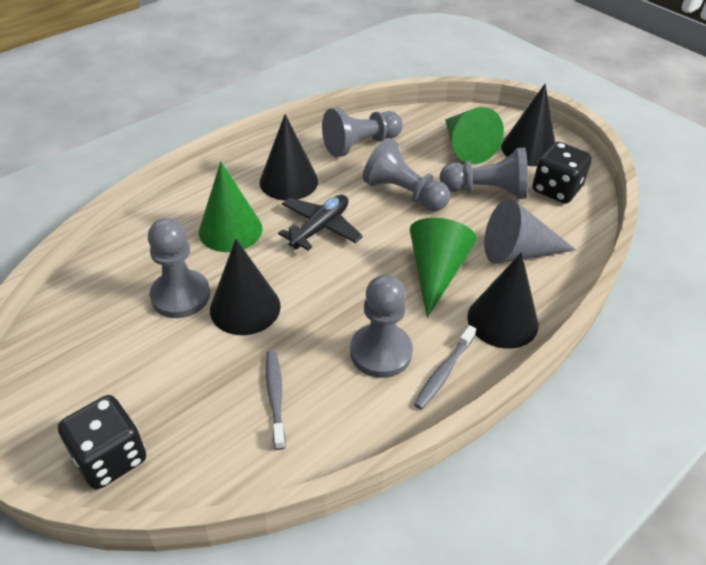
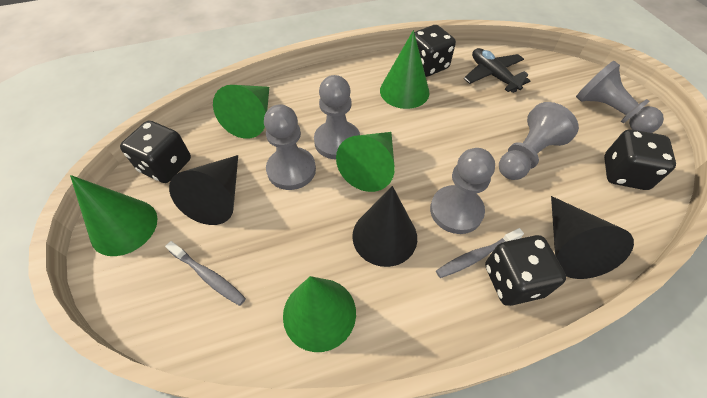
black cone: 4 -> 3
black dice: 2 -> 4
green cone: 3 -> 5
grey cone: 1 -> 0

